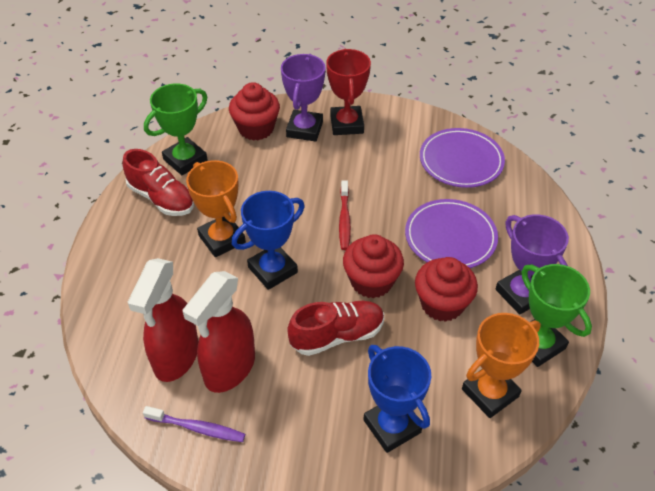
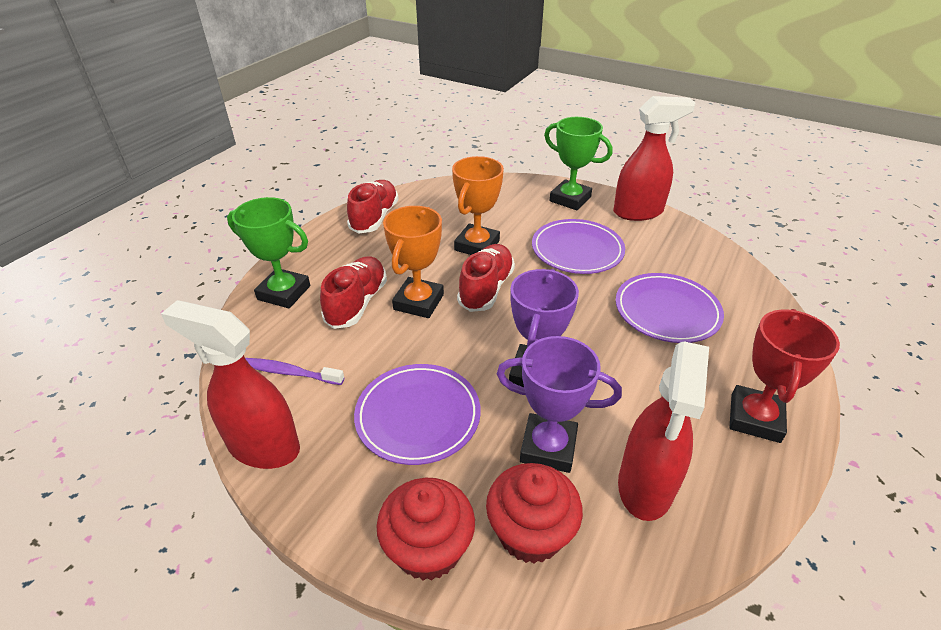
blue trophy: 2 -> 0
purple plate: 2 -> 3
red cupcake: 3 -> 2
red shoe: 2 -> 3
red spray bottle: 2 -> 3
red toothbrush: 1 -> 0

